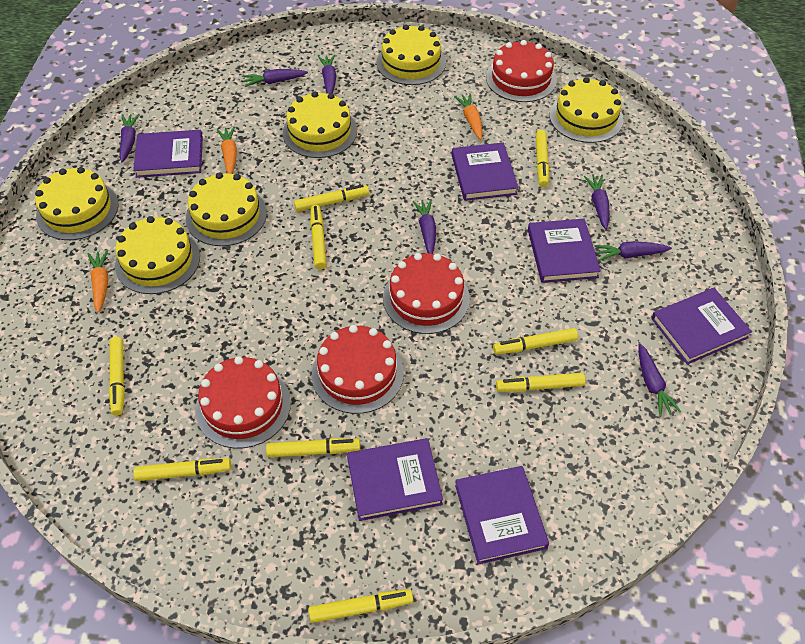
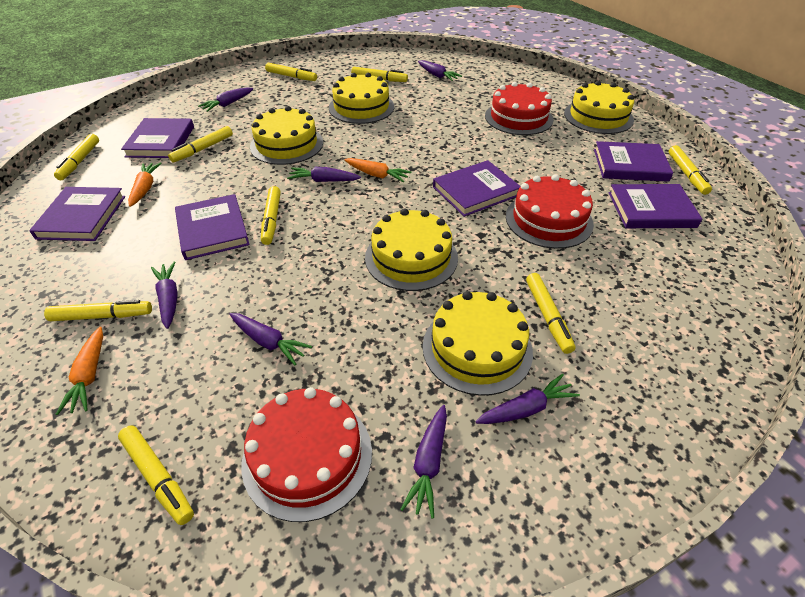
red cake: 4 -> 3
yellow cake: 6 -> 5

